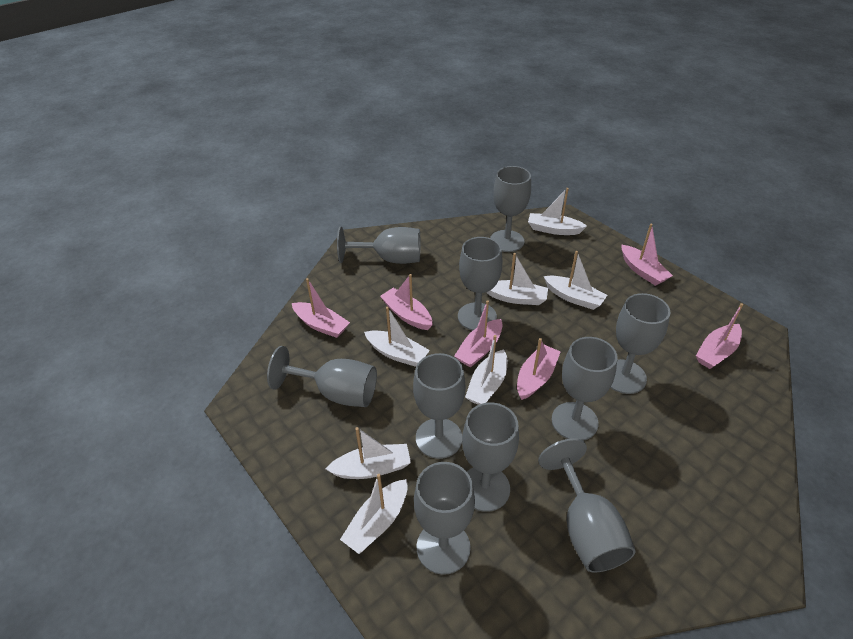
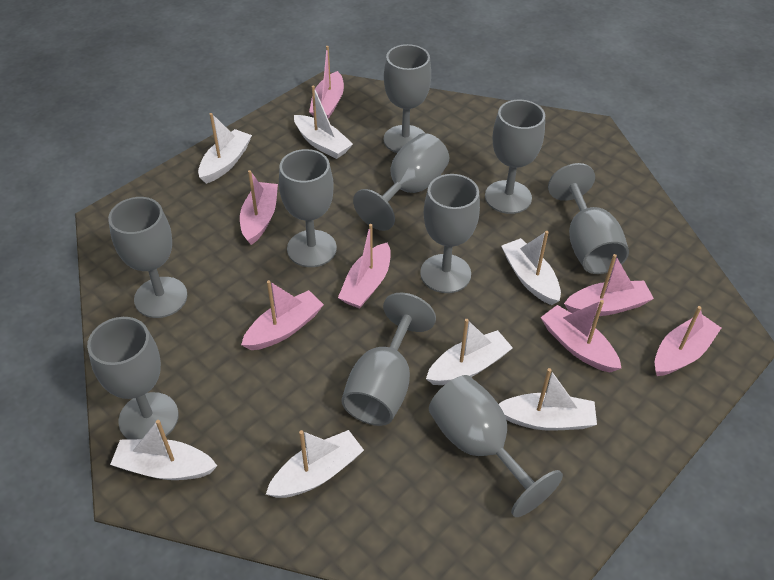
pink boat: 6 -> 7

